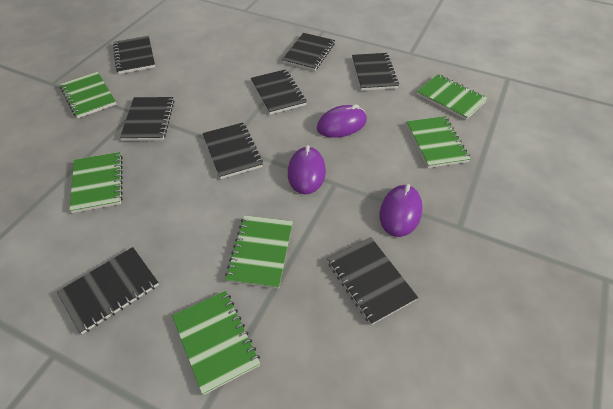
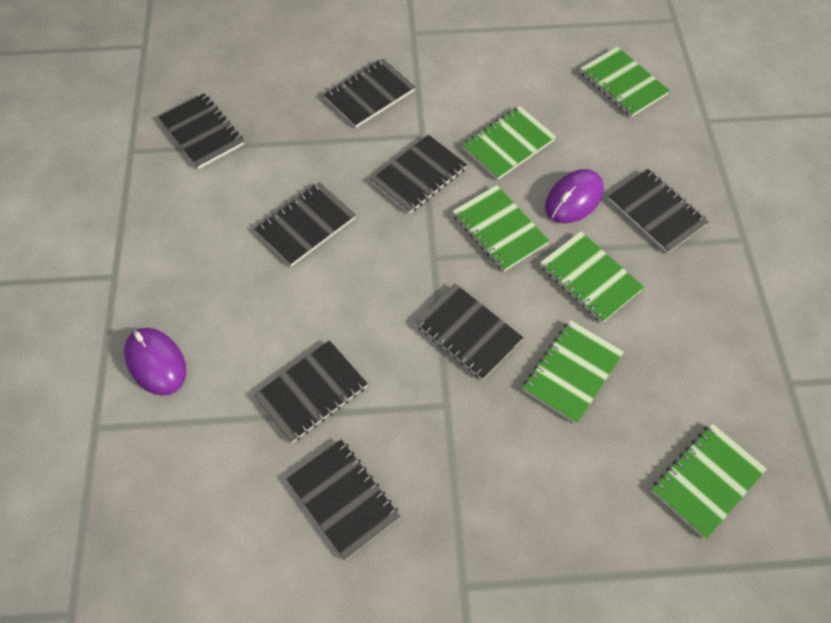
purple mouse: 3 -> 2

